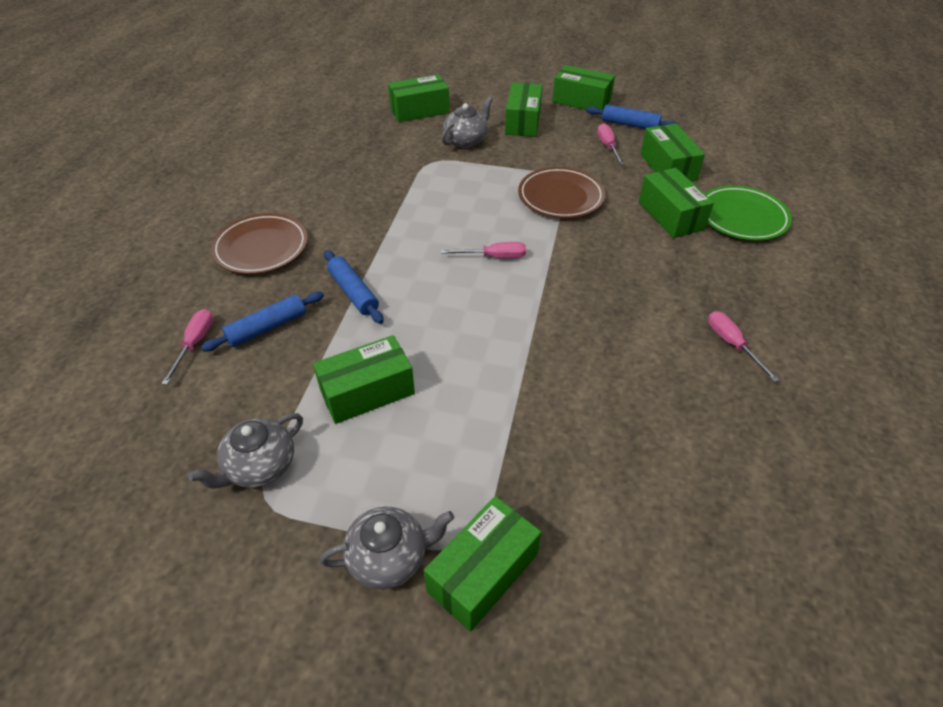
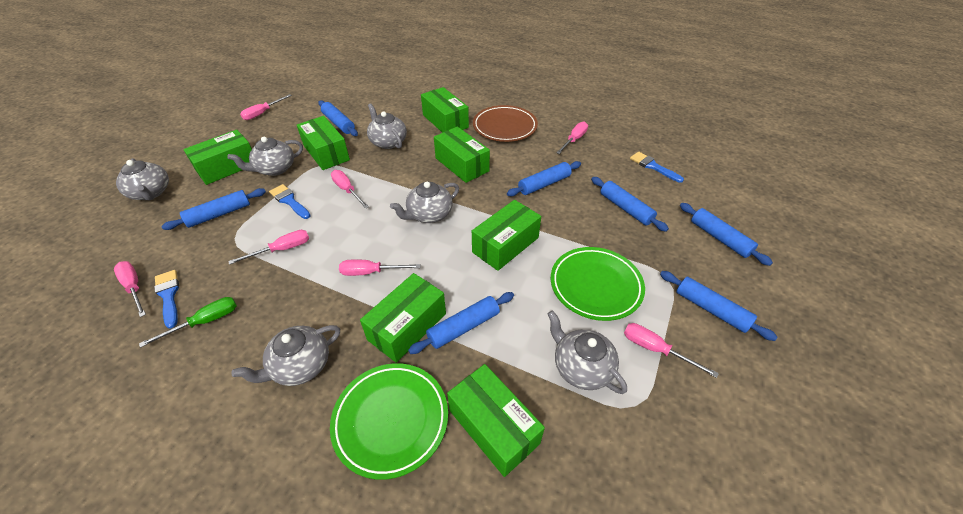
blue brush: 0 -> 3
blue rolling pin: 3 -> 7
brown plate: 2 -> 1
green plate: 1 -> 2
green screwdriver: 0 -> 1
grey teapot: 3 -> 6
pink screwdriver: 4 -> 7

